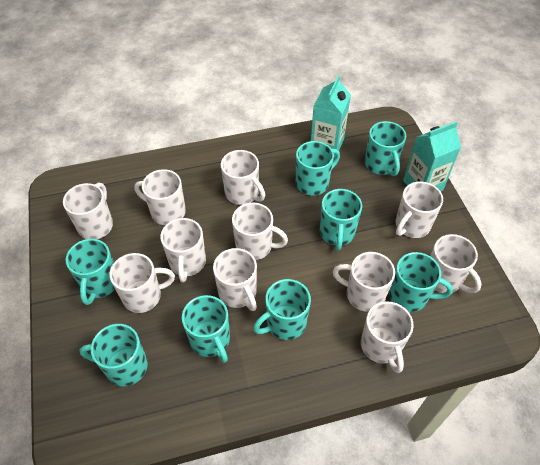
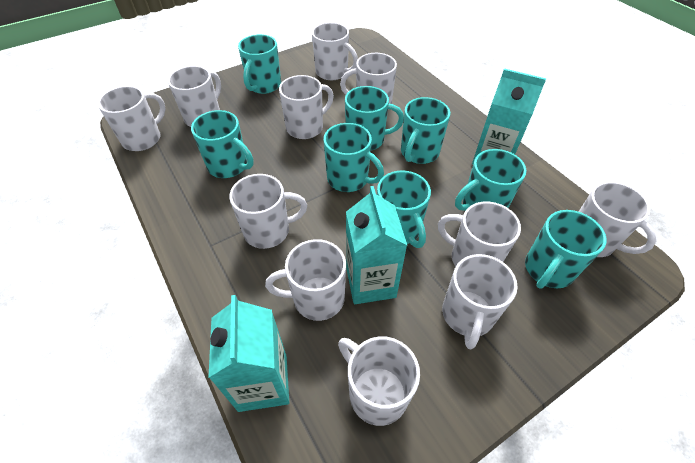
turquoise carton: 2 -> 3

